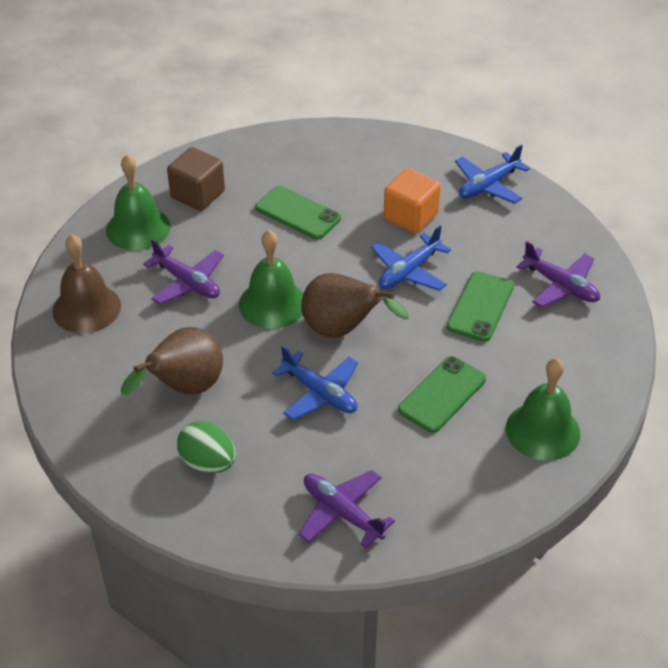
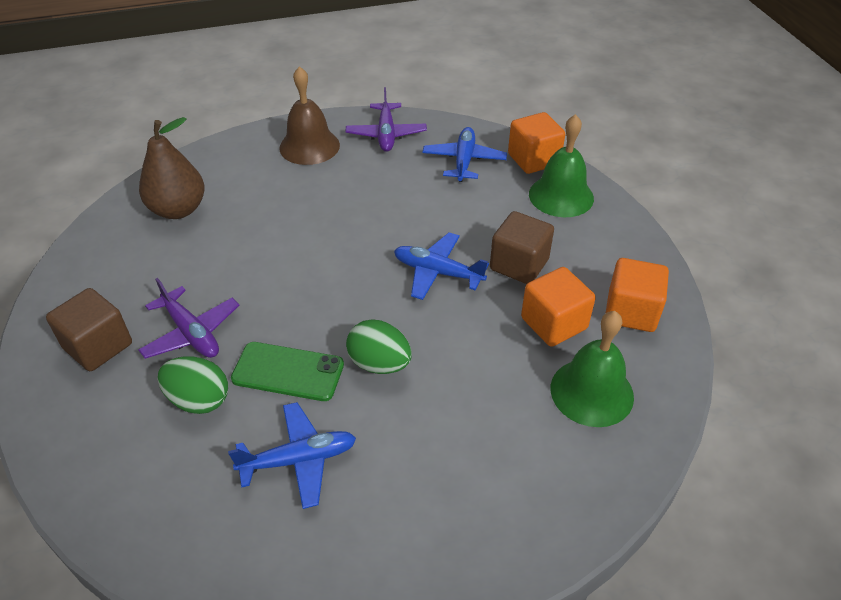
brown cube: 1 -> 2
brown pear: 2 -> 1
green bell: 3 -> 2
green egg: 1 -> 2
green phone: 3 -> 1
orange cube: 1 -> 3
purple plane: 3 -> 2

